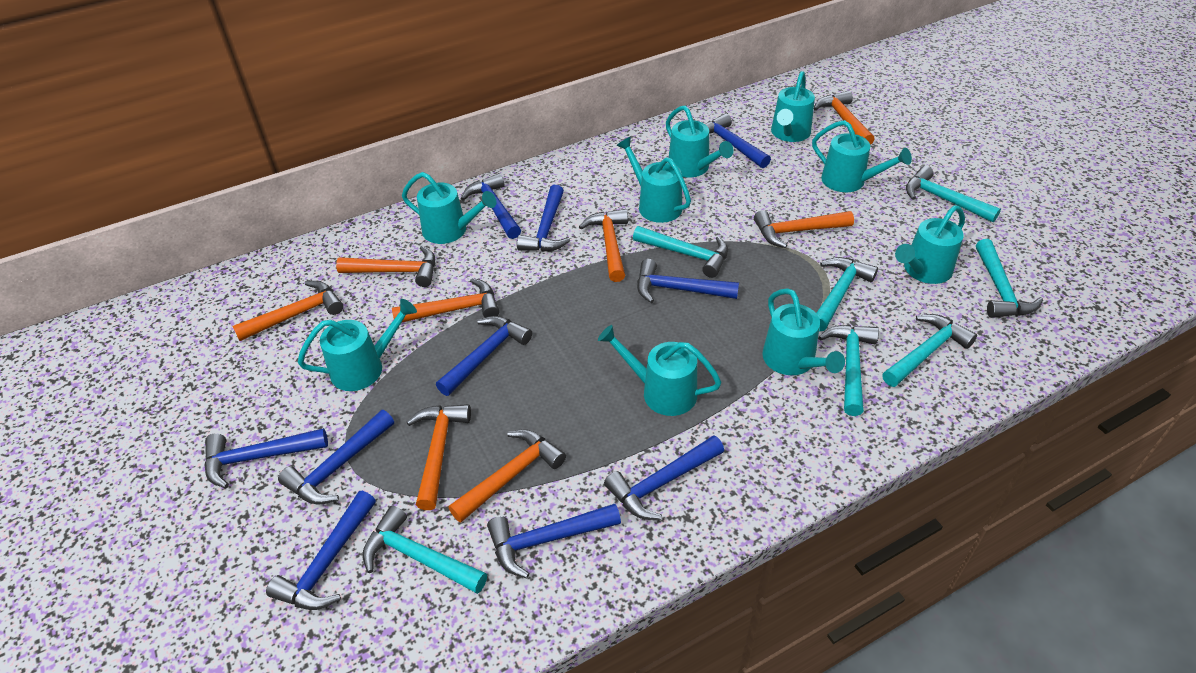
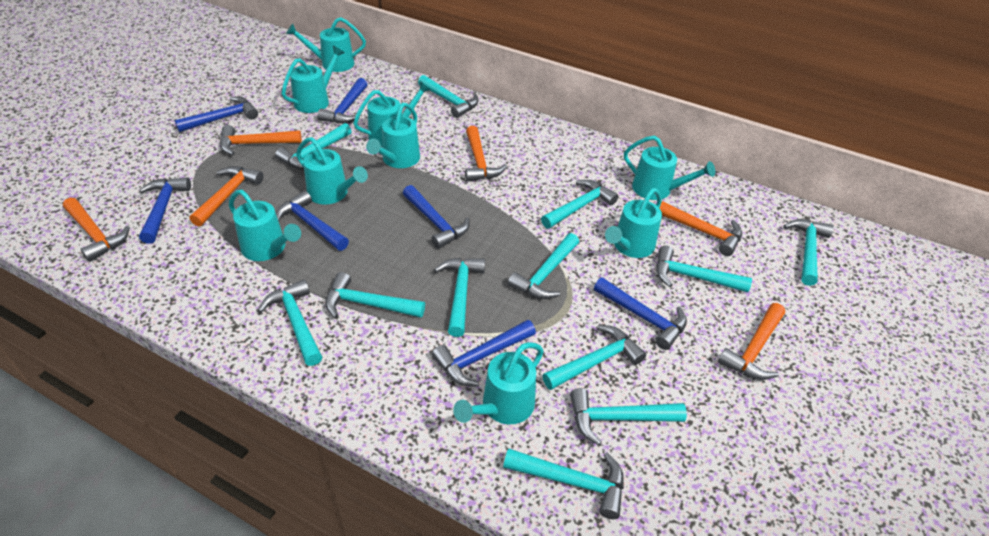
blue hammer: 10 -> 7
orange hammer: 8 -> 6
turquoise hammer: 7 -> 12

